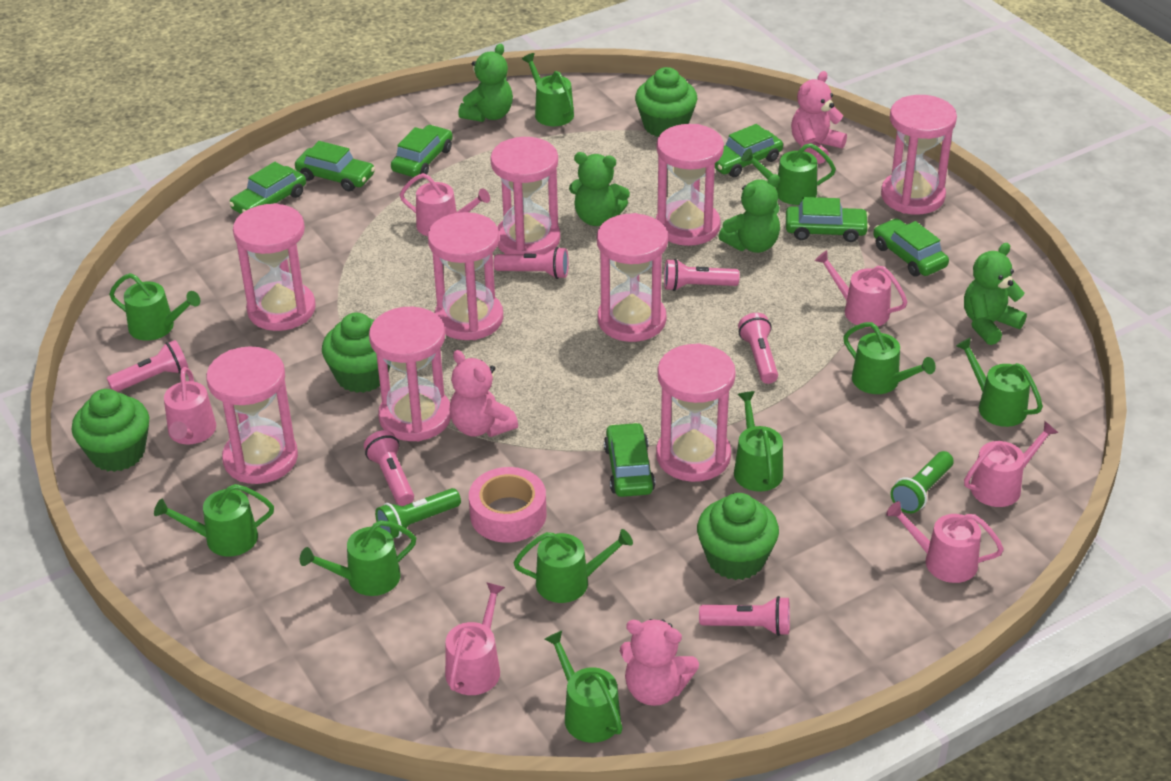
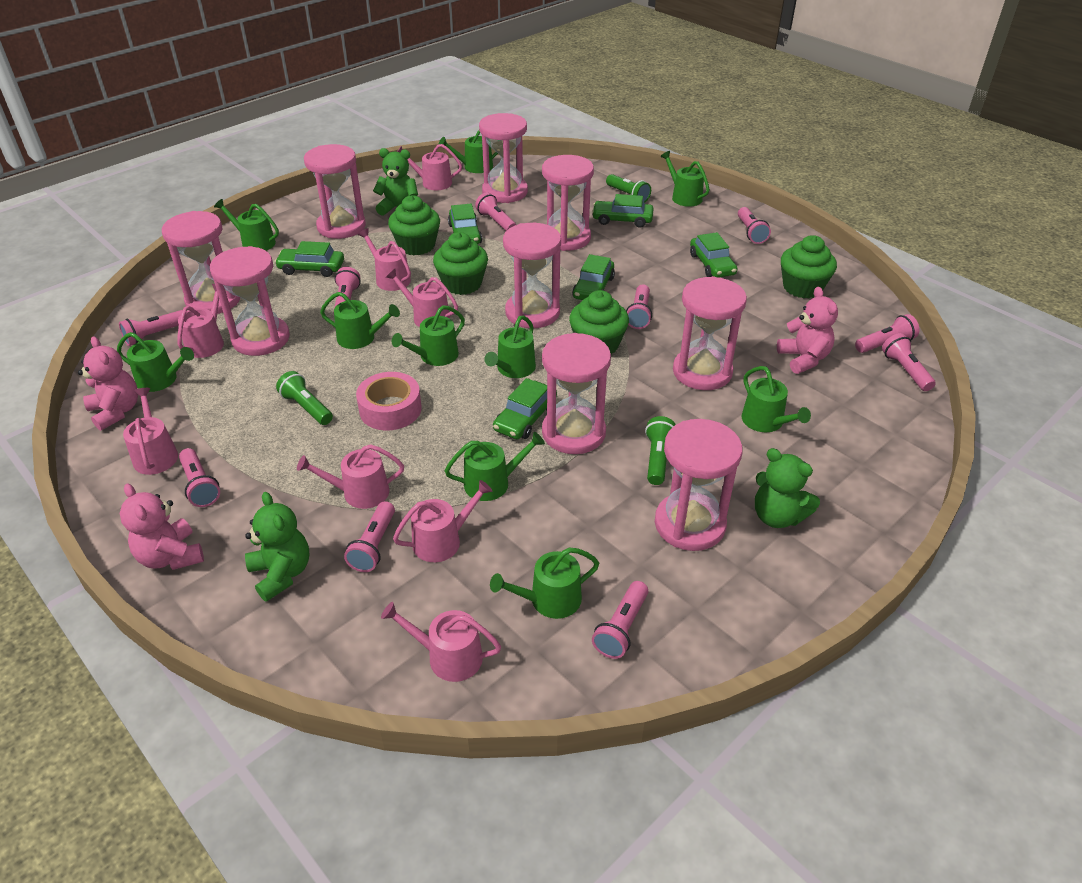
green car: 7 -> 6
green flashlight: 2 -> 3
green teddy bear: 4 -> 3
pink flashlight: 6 -> 10
pink watering can: 6 -> 8

